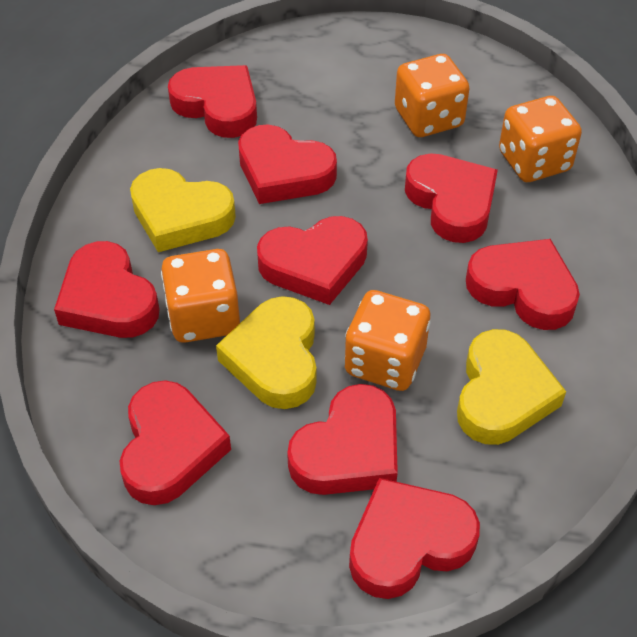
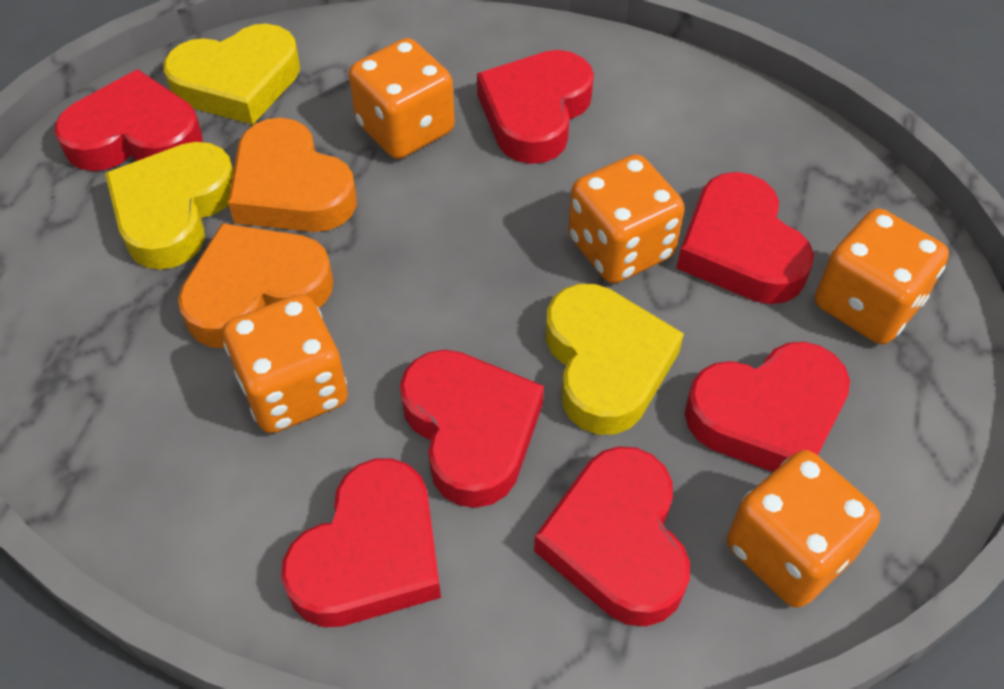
orange dice: 4 -> 5
orange heart: 0 -> 2
red heart: 9 -> 7

